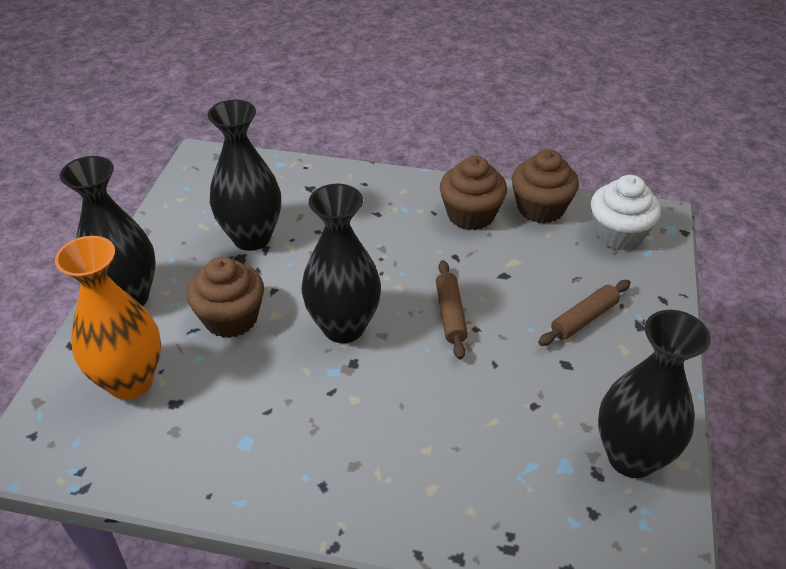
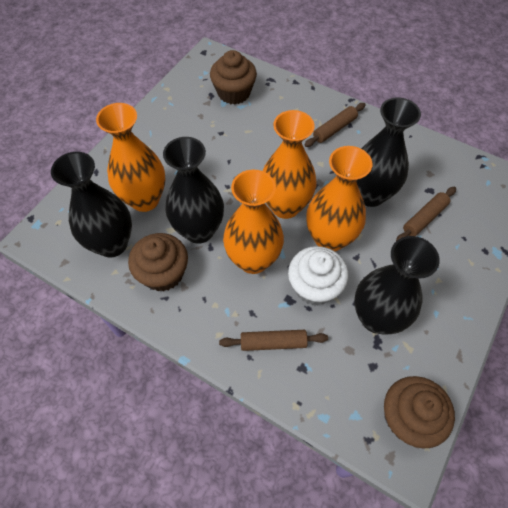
brown rolling pin: 2 -> 3
orange vase: 1 -> 4

